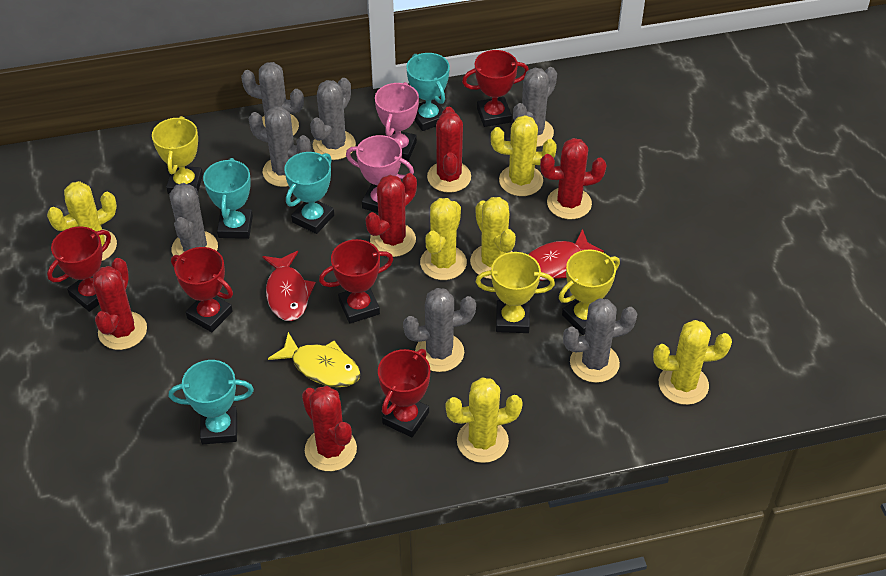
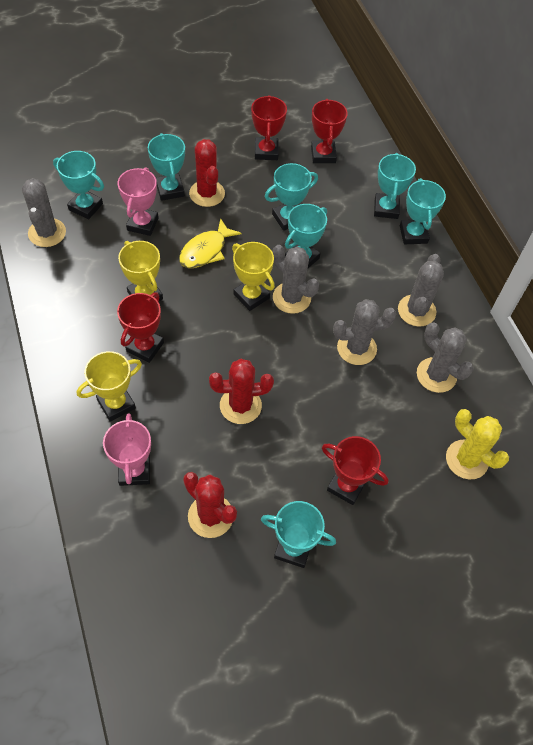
grey cactus: 7 -> 5
red cactus: 5 -> 3
red fish: 2 -> 0
red trophy: 5 -> 4
turquoise trophy: 4 -> 7
yellow cactus: 6 -> 1

